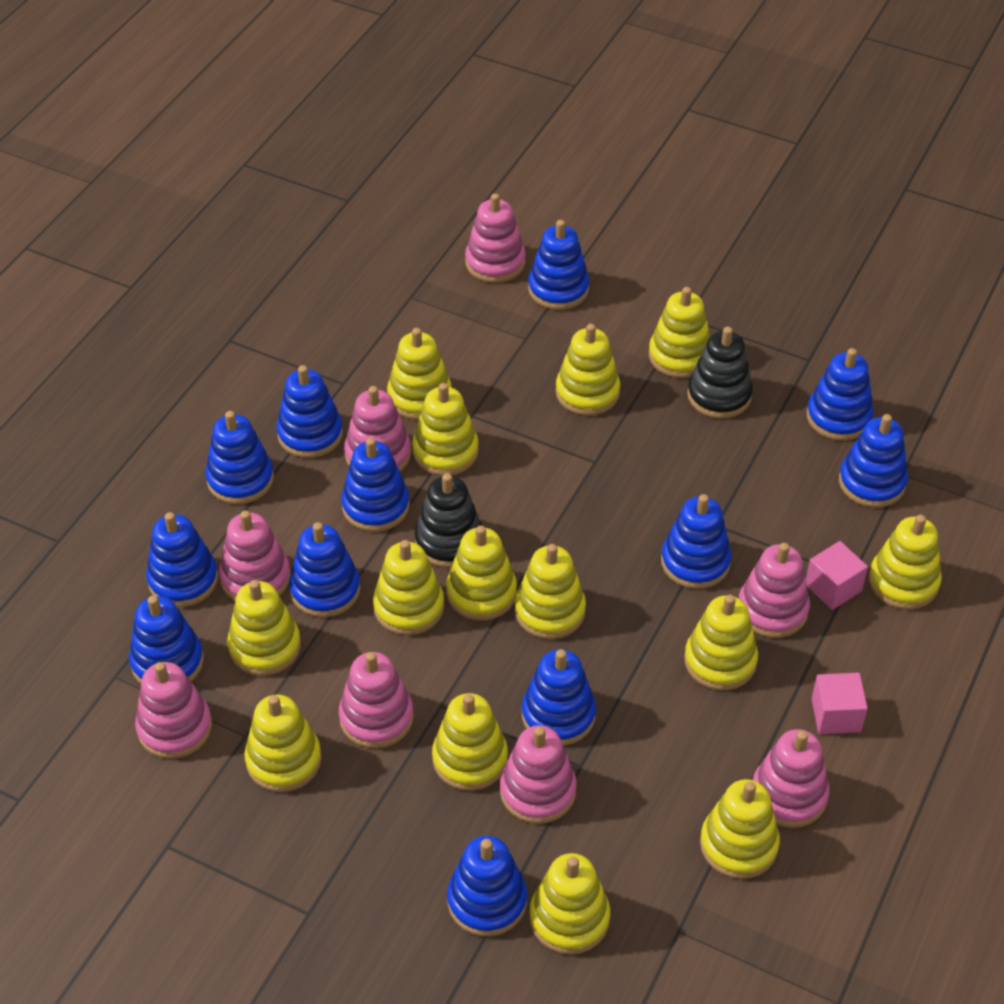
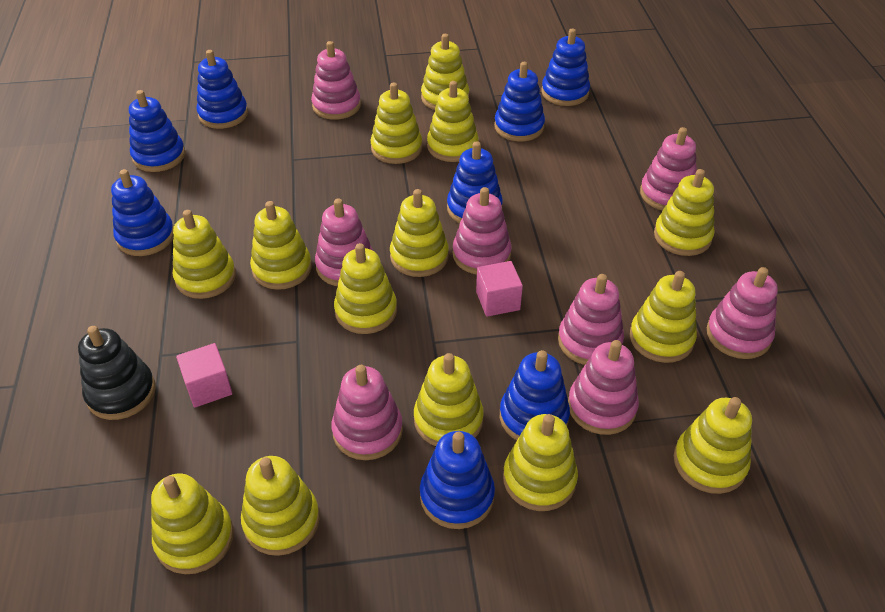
black stacking toy: 2 -> 1
blue stacking toy: 12 -> 8

